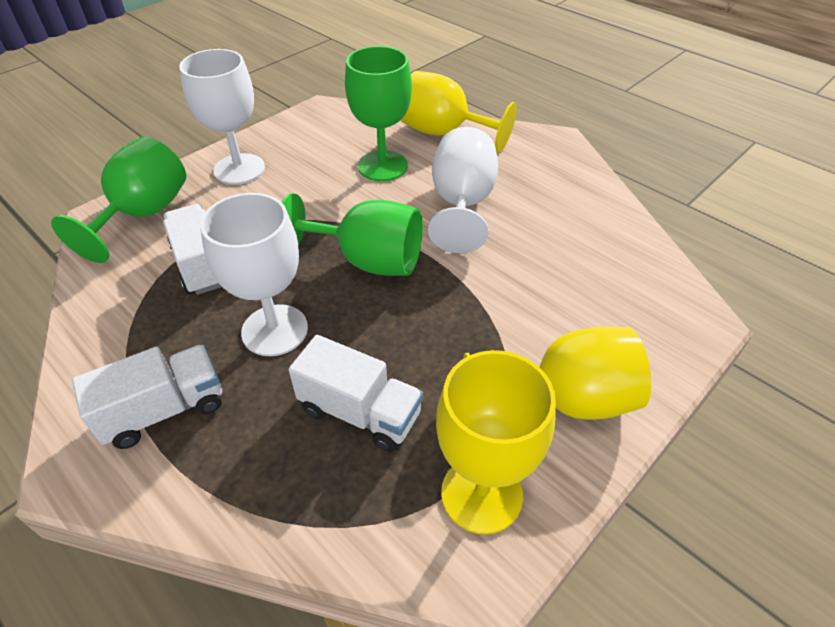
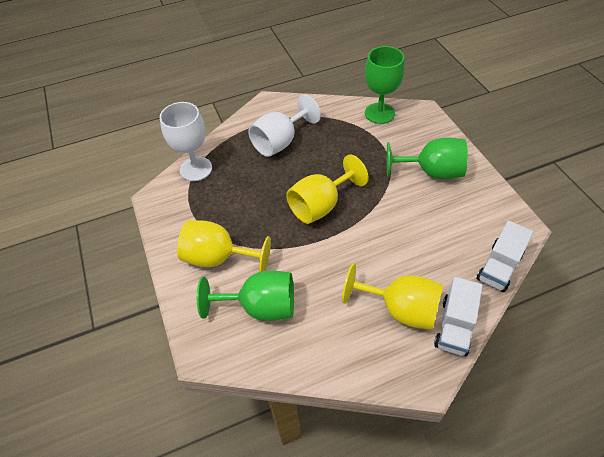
white goblet: 3 -> 2
white truck: 3 -> 2

